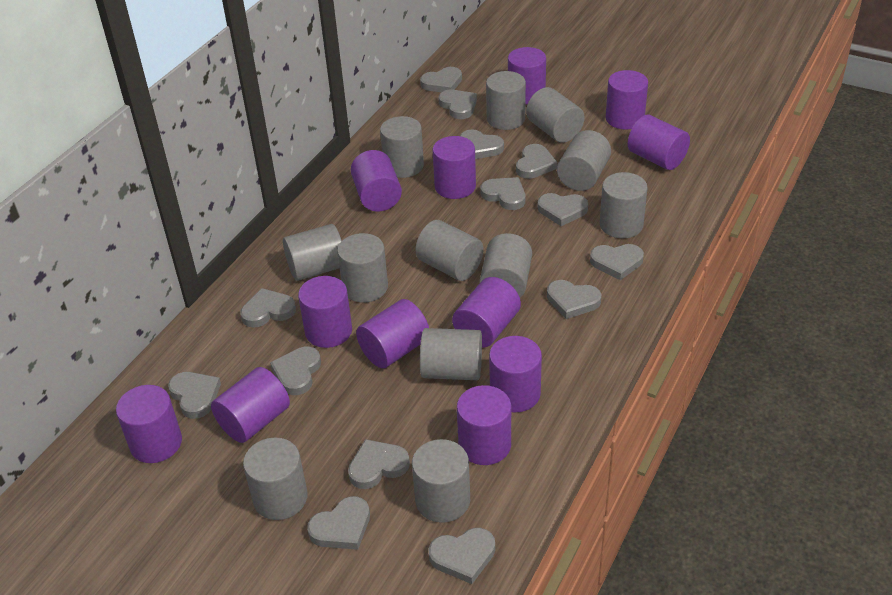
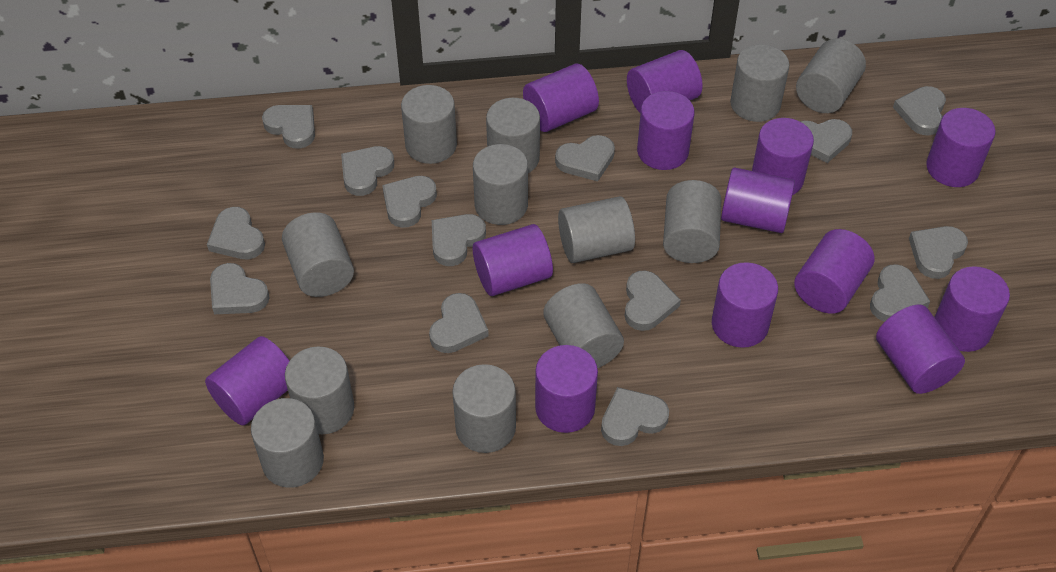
purple cylinder: 12 -> 13

